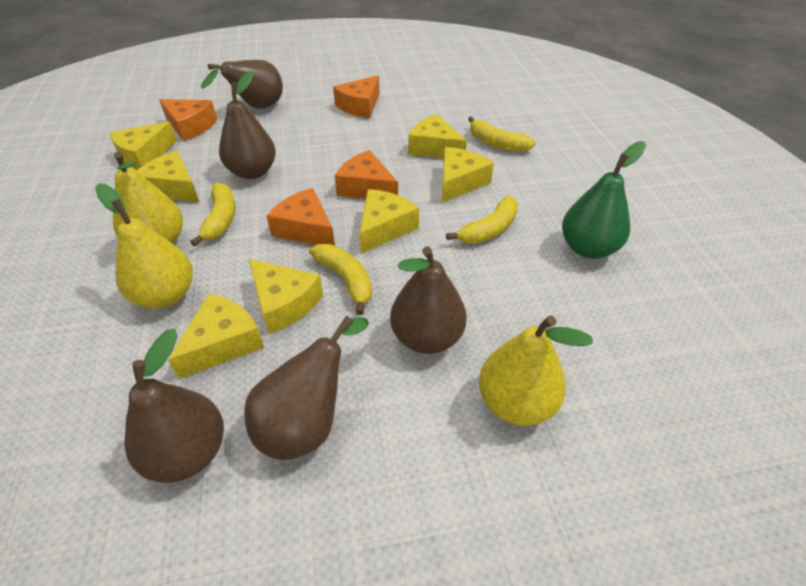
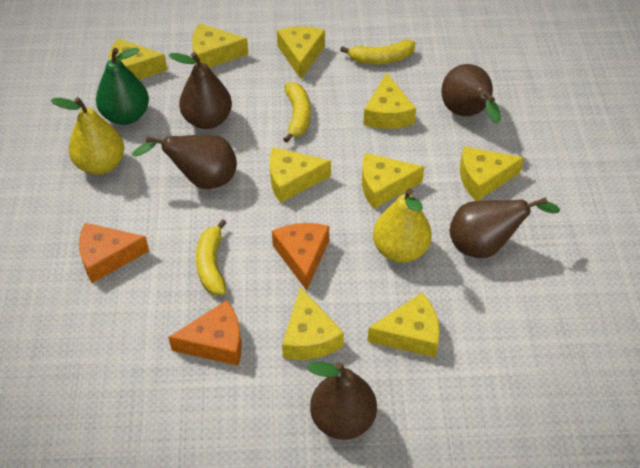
orange cheese: 4 -> 3
yellow banana: 4 -> 3
yellow cheese: 7 -> 9
yellow pear: 3 -> 2

